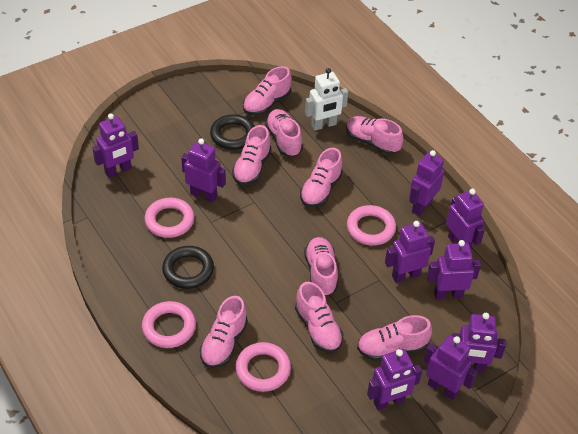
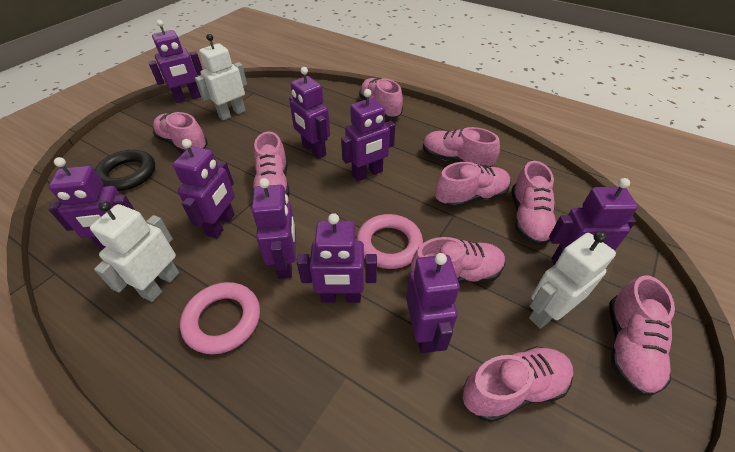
black ring: 2 -> 1
pink ring: 4 -> 2
white robot: 1 -> 3

